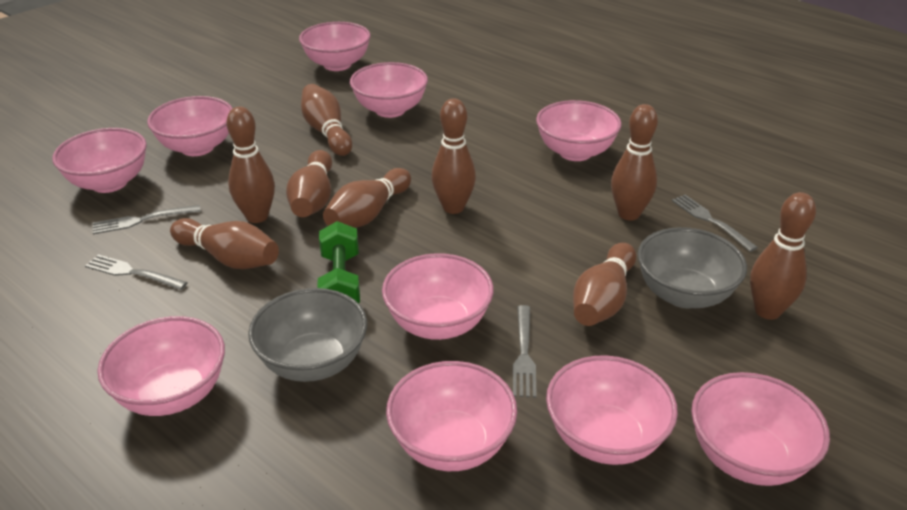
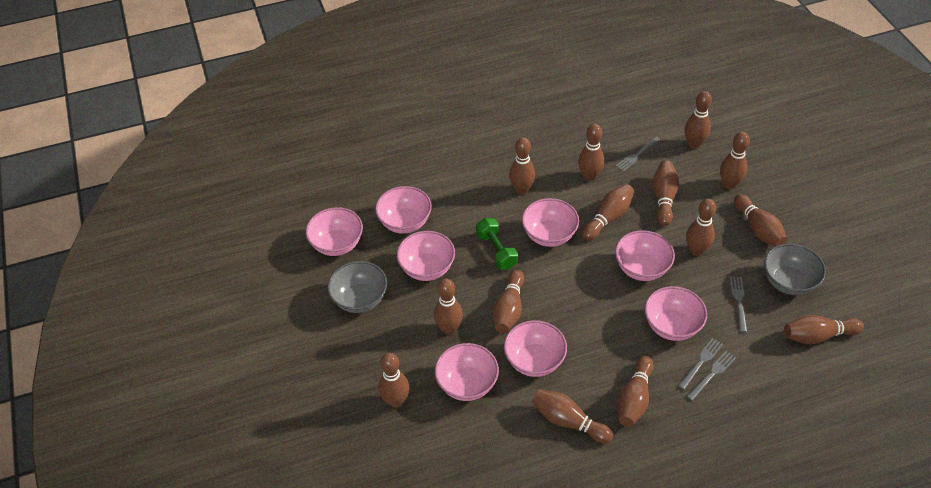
brown bowling pin: 9 -> 14
pink bowl: 10 -> 8

